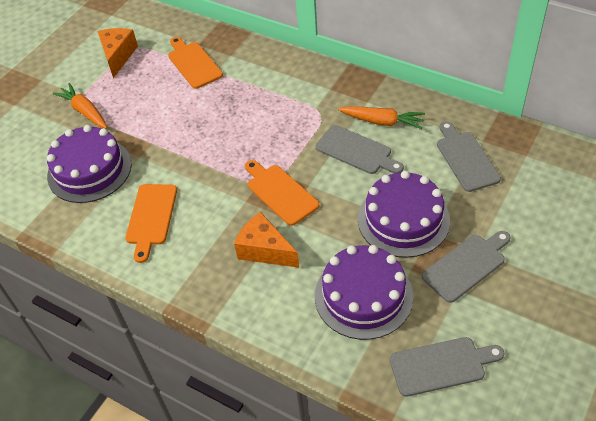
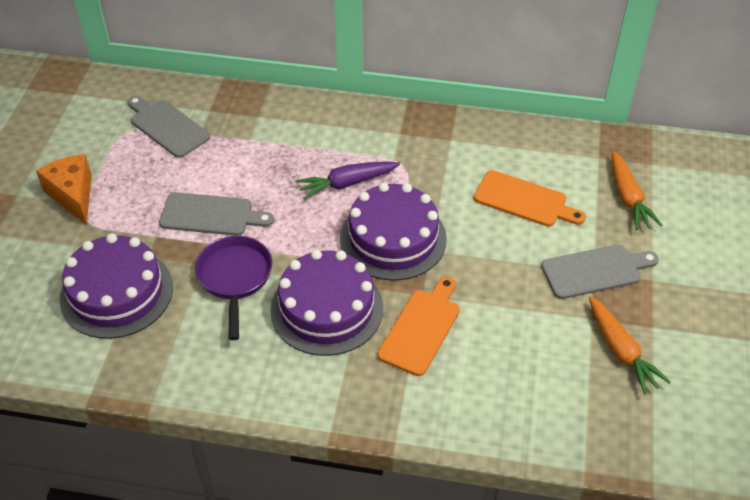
grey cutting board: 4 -> 3
orange cheese: 2 -> 1
orange cutting board: 3 -> 2
purple carrot: 0 -> 1
purple pan: 0 -> 1

